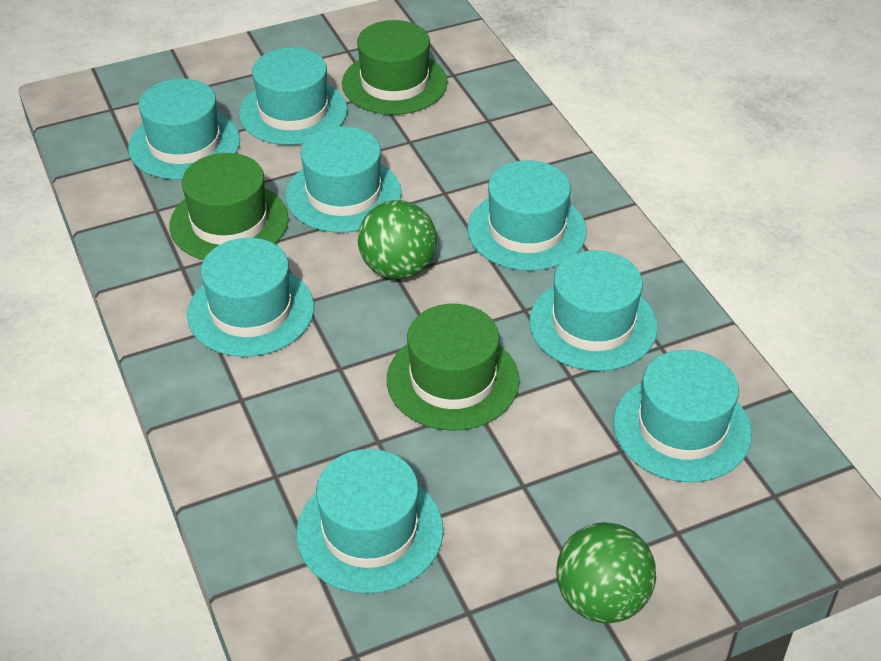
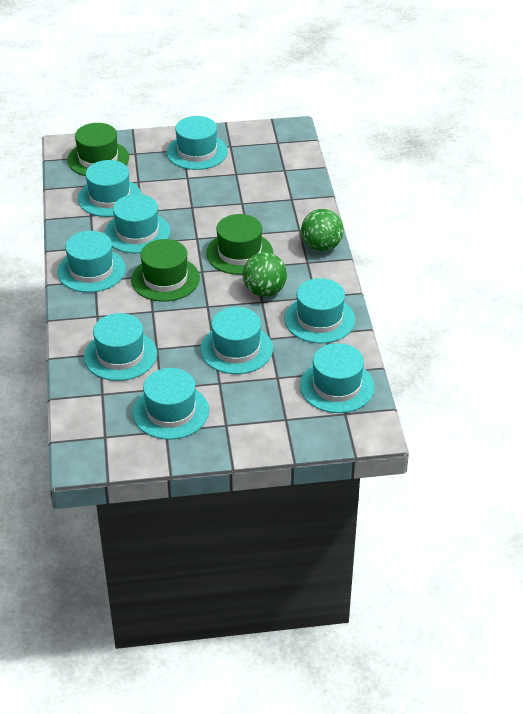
turquoise hat: 8 -> 9

